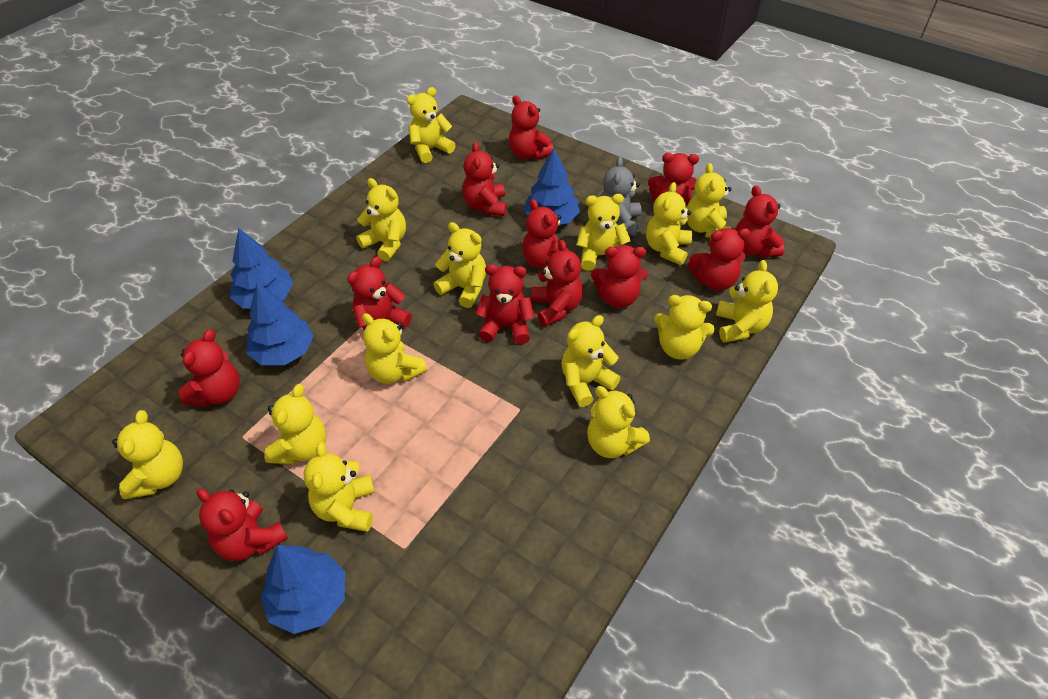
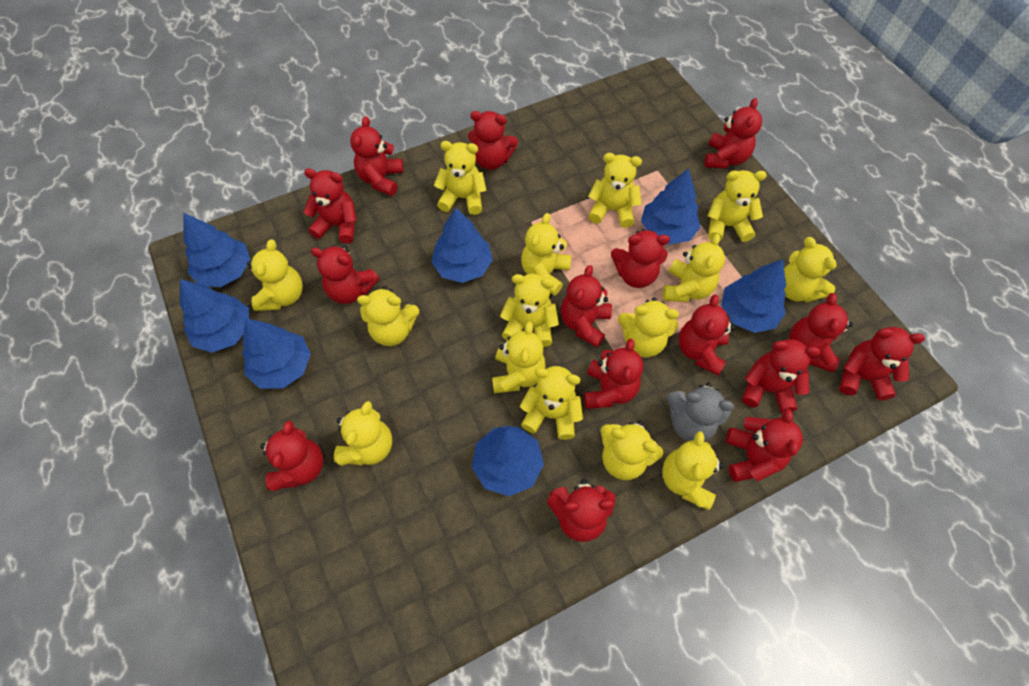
blue tree: 4 -> 7
red teddy bear: 12 -> 15
yellow teddy bear: 14 -> 15

